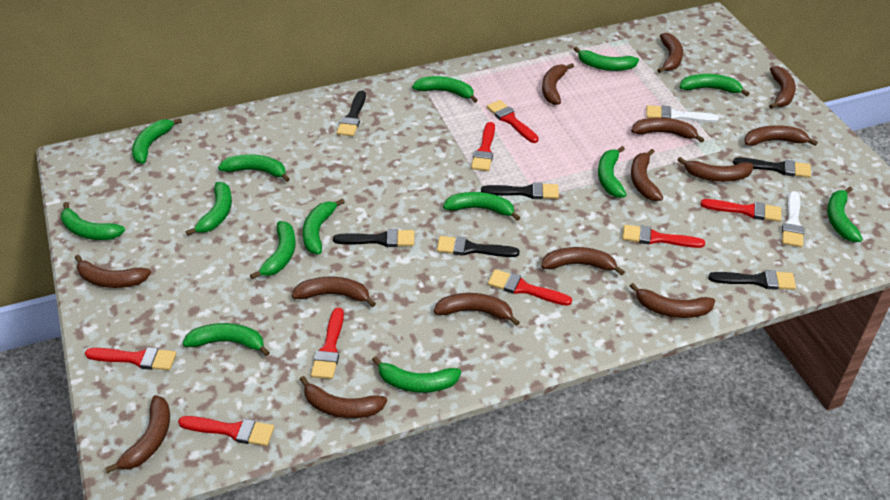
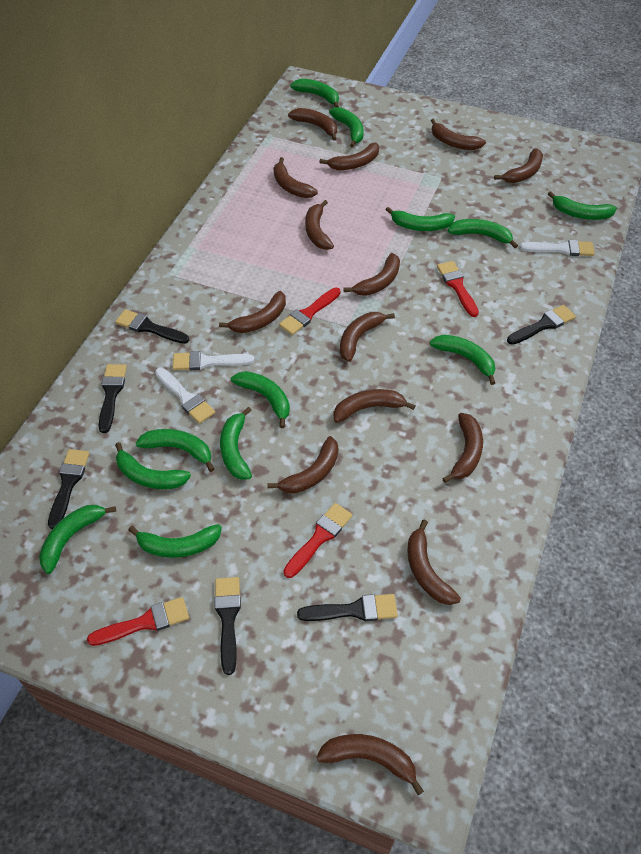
green banana: 14 -> 12
red brush: 8 -> 4
white brush: 2 -> 3

